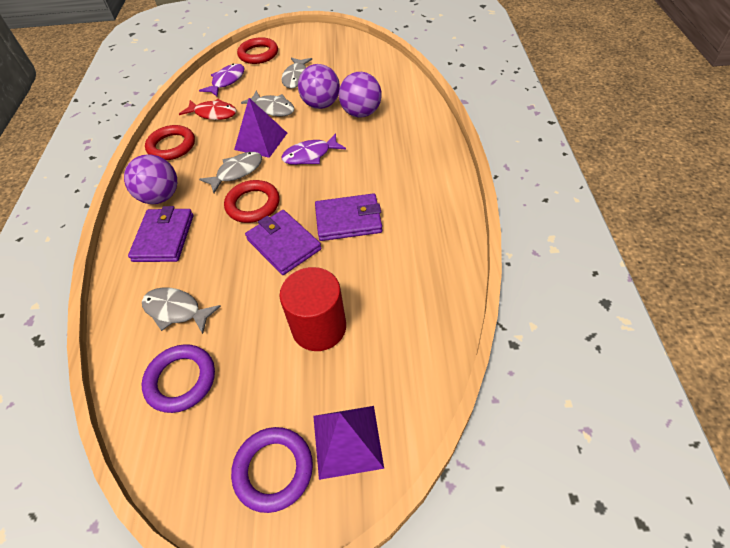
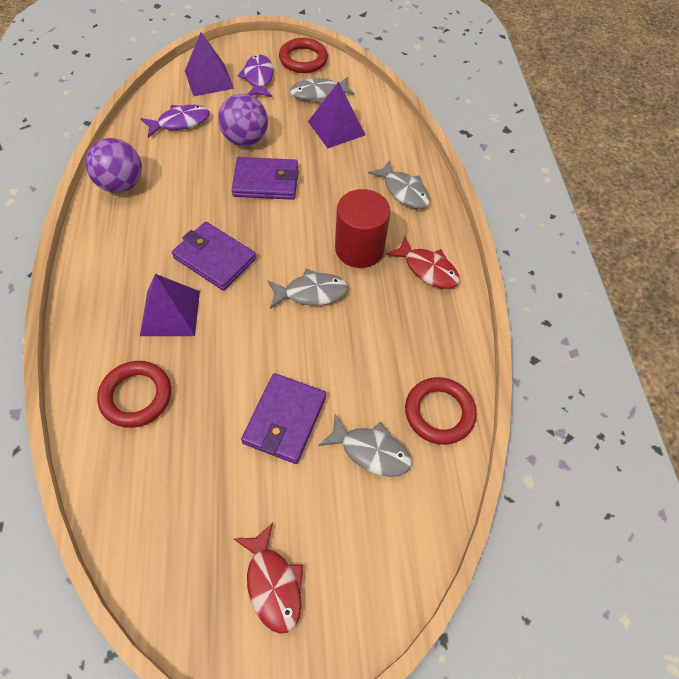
purple ball: 3 -> 2
purple pyramid: 2 -> 3
purple ring: 2 -> 0
red fish: 1 -> 2

